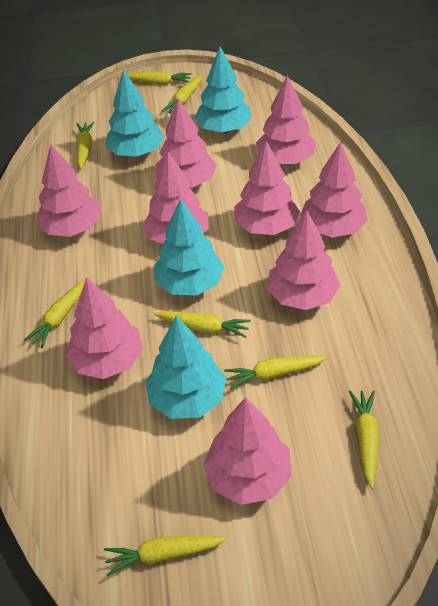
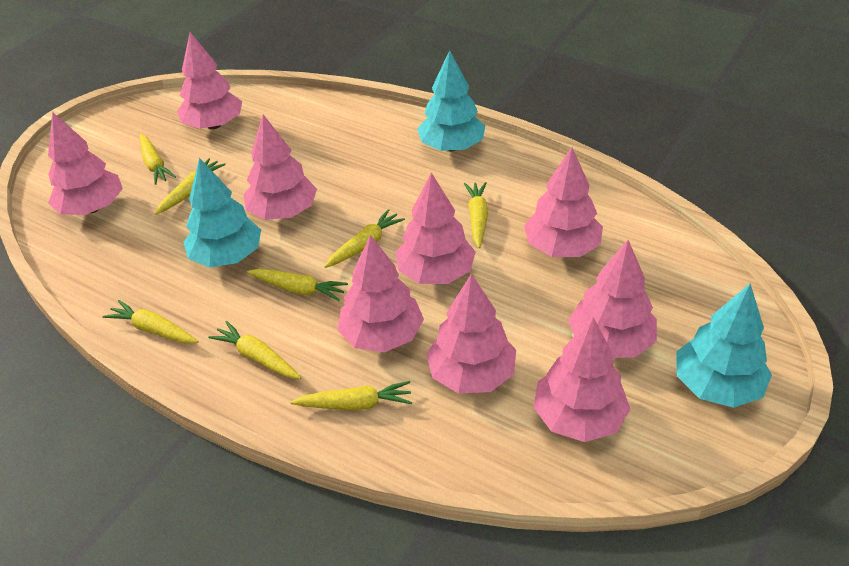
turquoise tree: 4 -> 3

